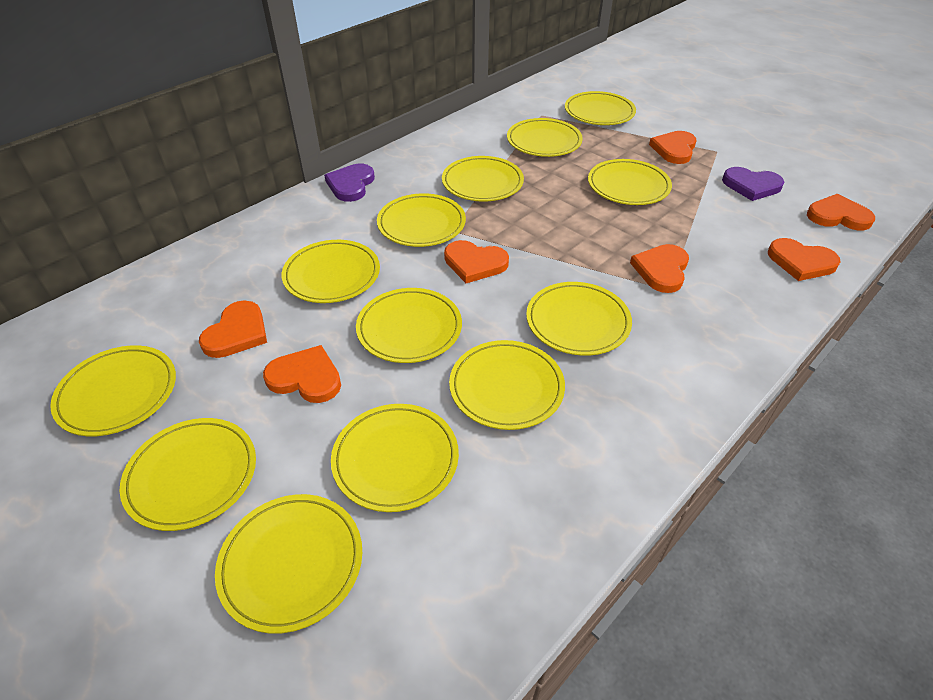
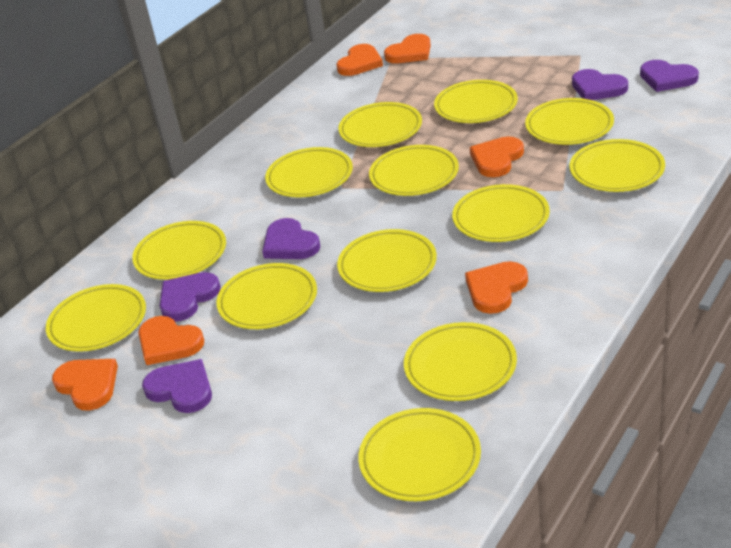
orange heart: 7 -> 6
purple heart: 2 -> 5

